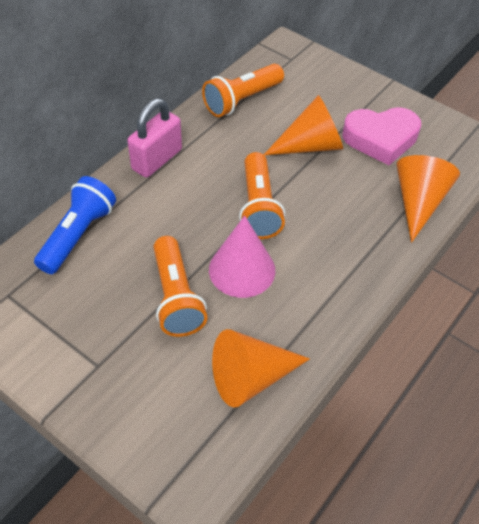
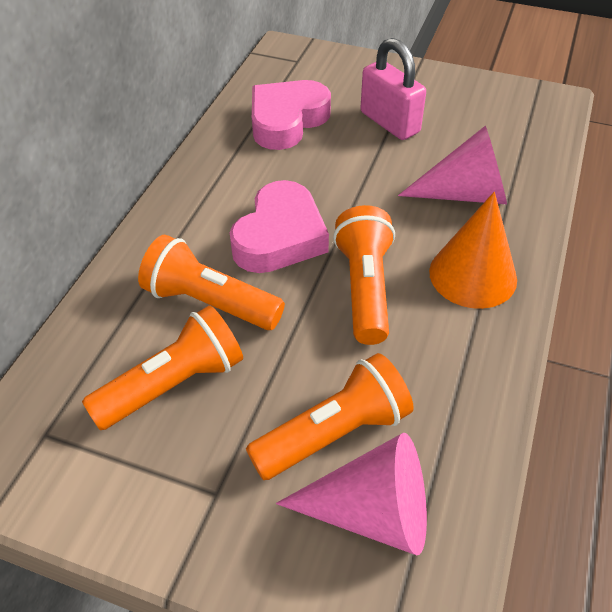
blue flashlight: 1 -> 0
orange cone: 3 -> 1
orange flashlight: 3 -> 4
pink cone: 1 -> 2
pink heart: 1 -> 2

